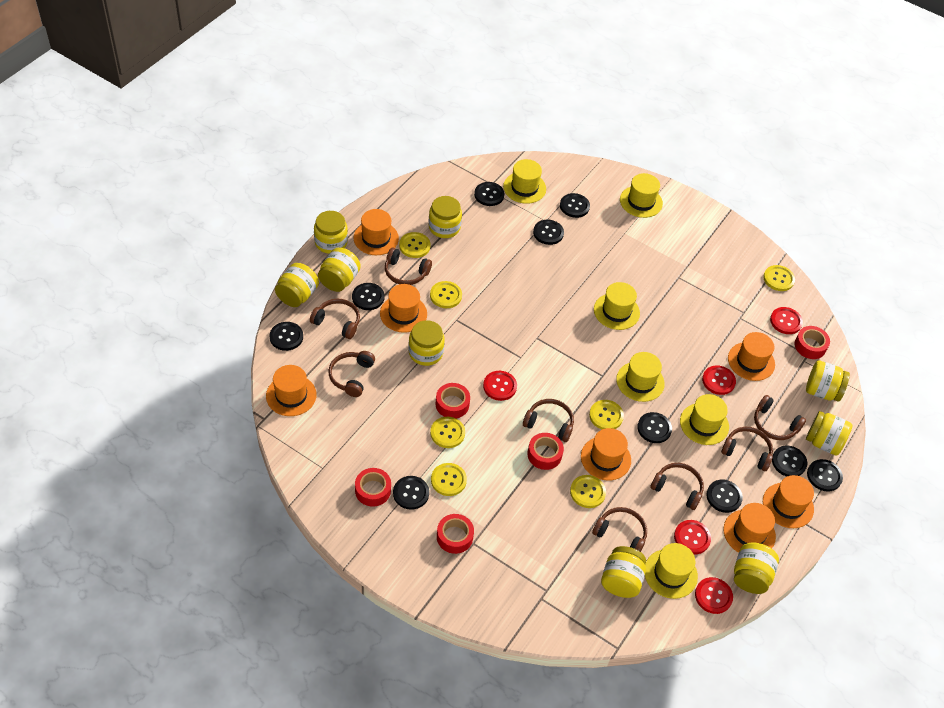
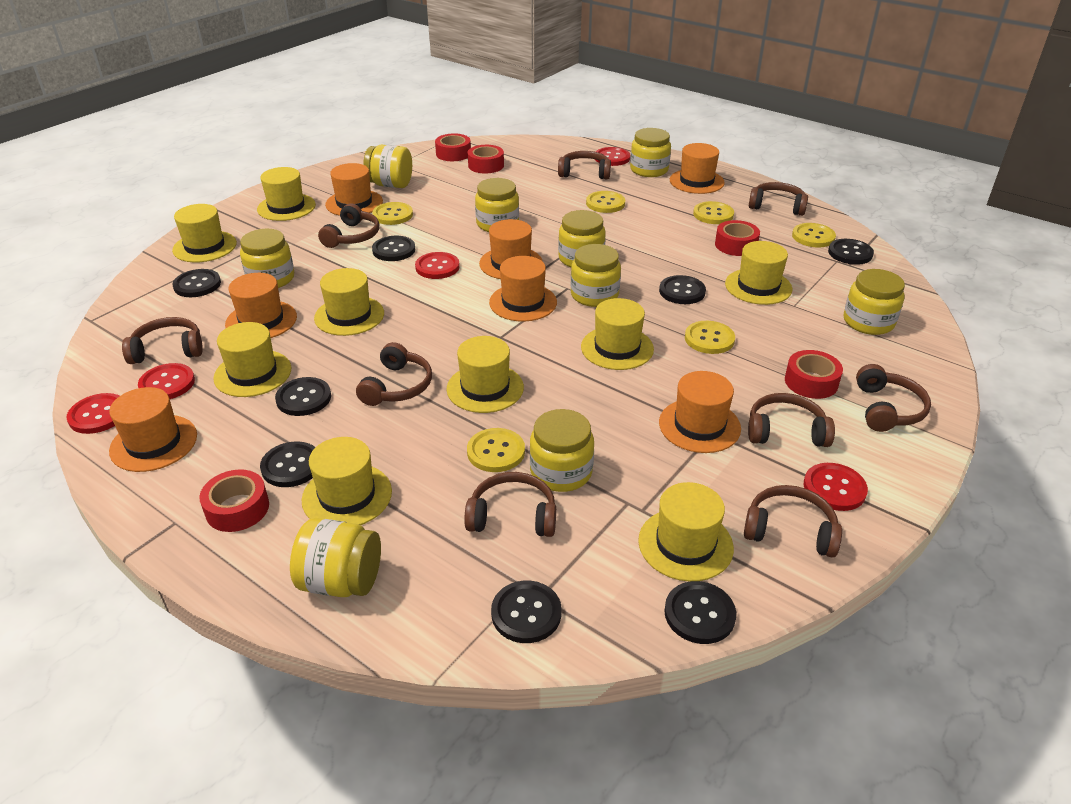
black button: 10 -> 8
brown headphones: 8 -> 9
yellow button: 7 -> 6
yellow hat: 6 -> 9

